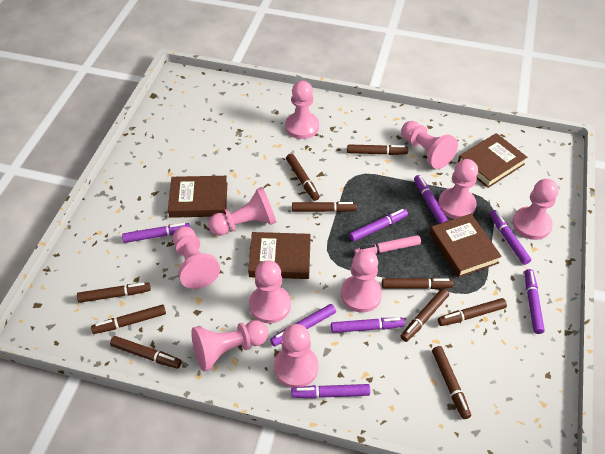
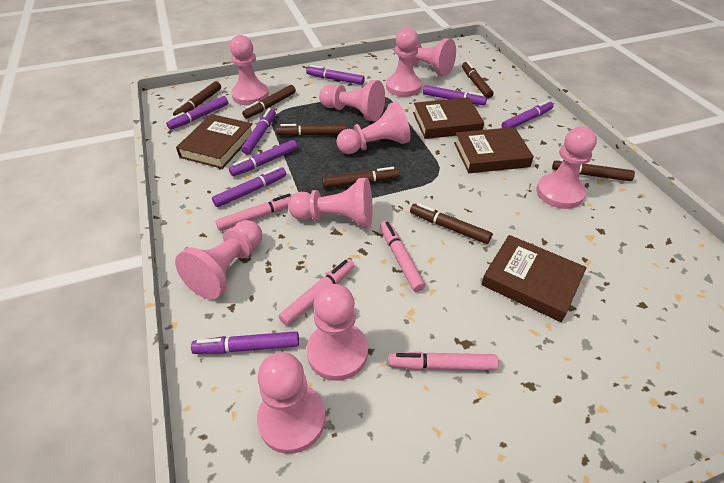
brown marker: 10 -> 7
pink marker: 1 -> 4

